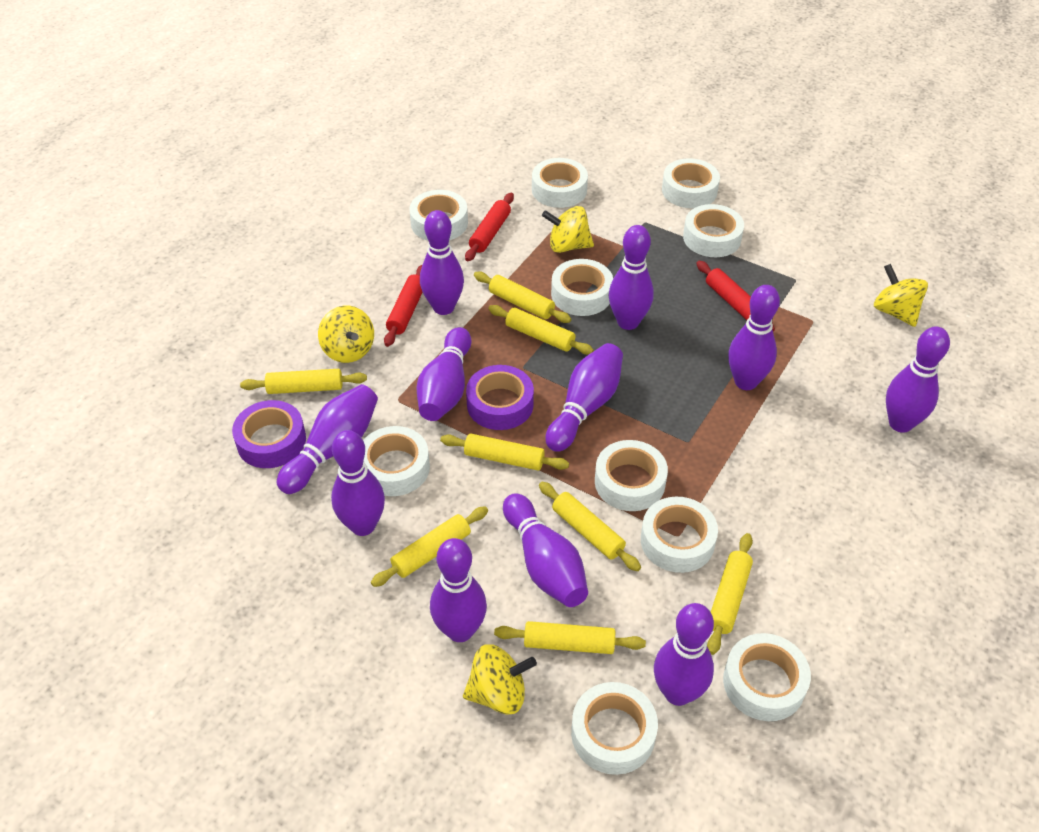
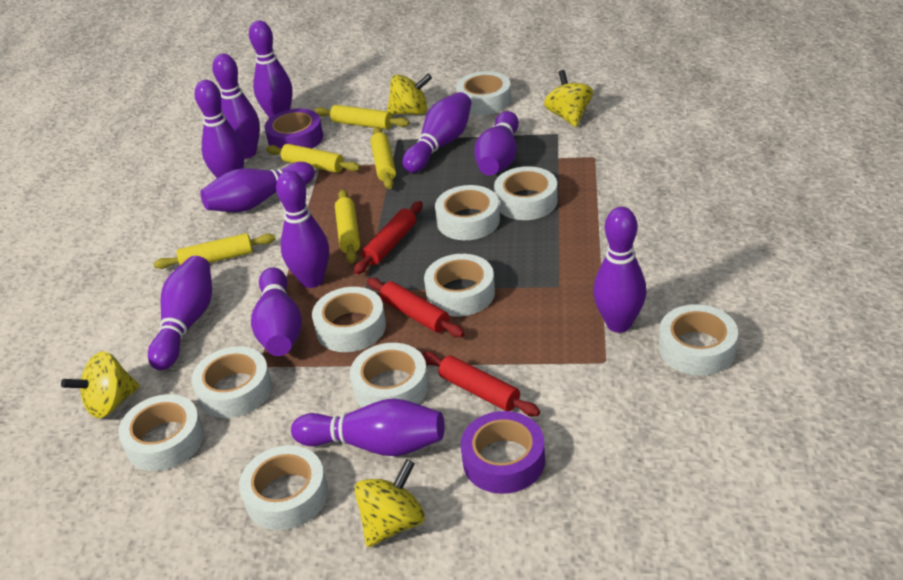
yellow rolling pin: 8 -> 5

